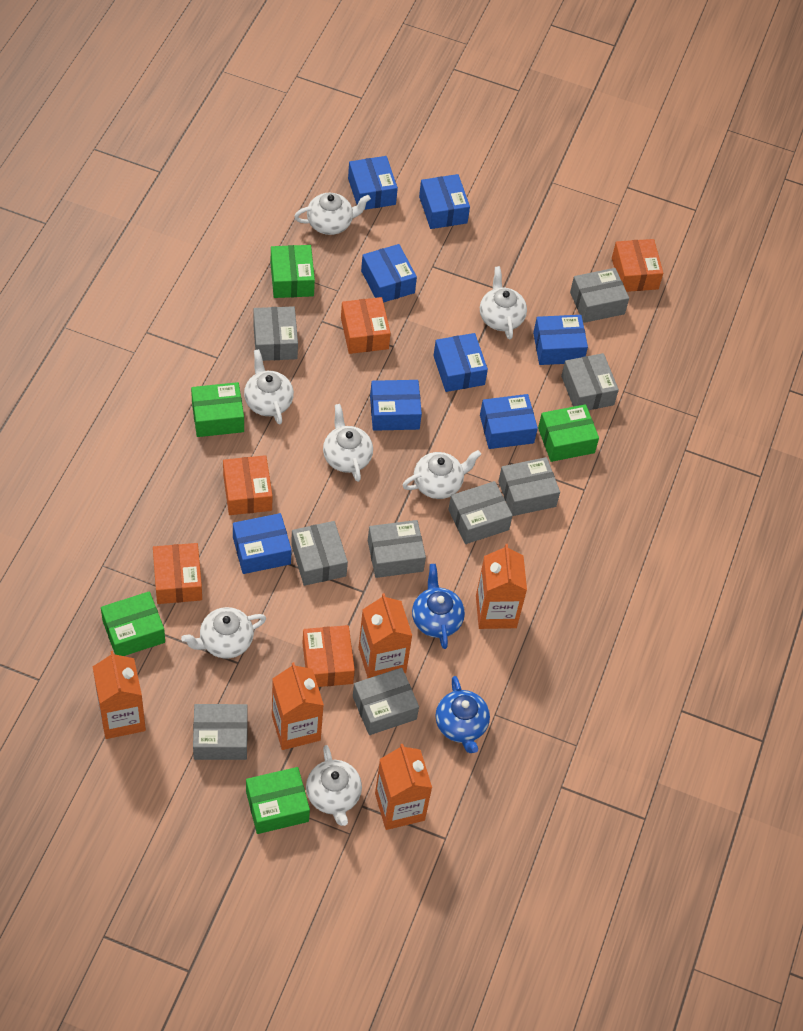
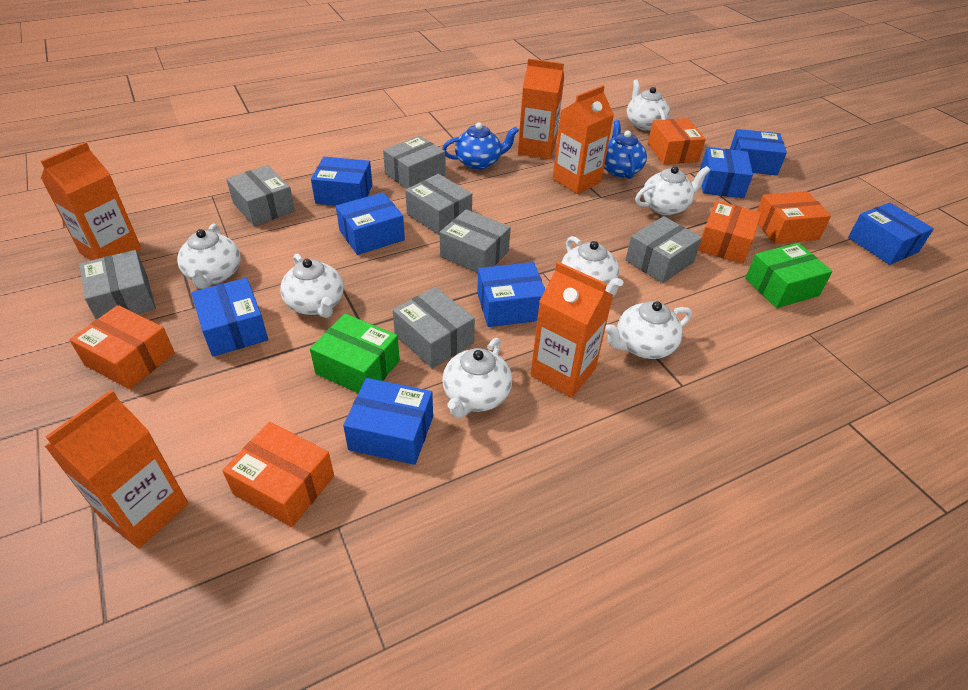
green box: 5 -> 2
grey box: 9 -> 7

